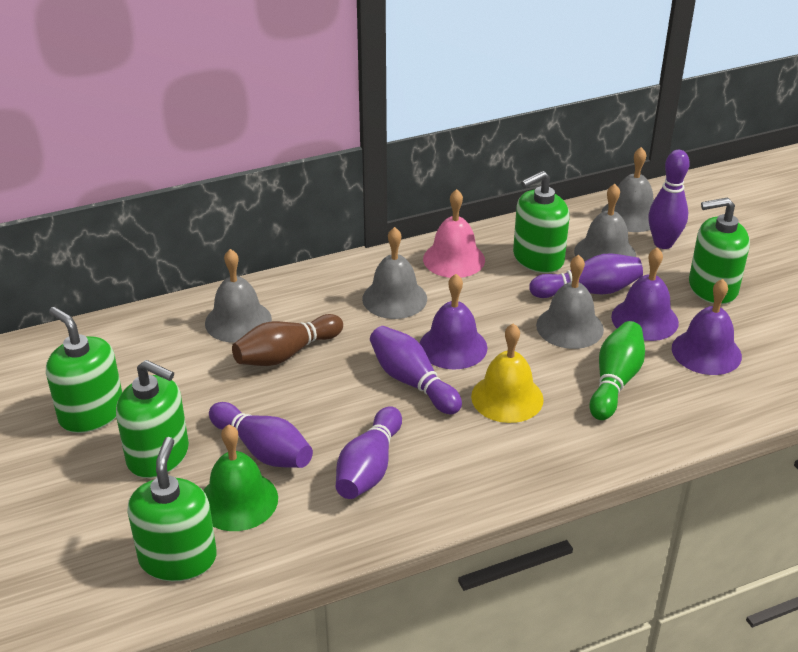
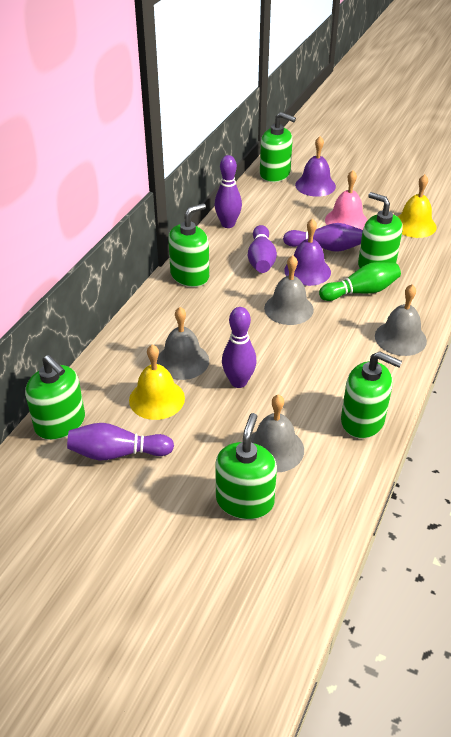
brown bowling pin: 1 -> 0
green bell: 1 -> 0
green soap dispenser: 5 -> 6
grey bell: 5 -> 4
purple bell: 3 -> 2
yellow bell: 1 -> 2

